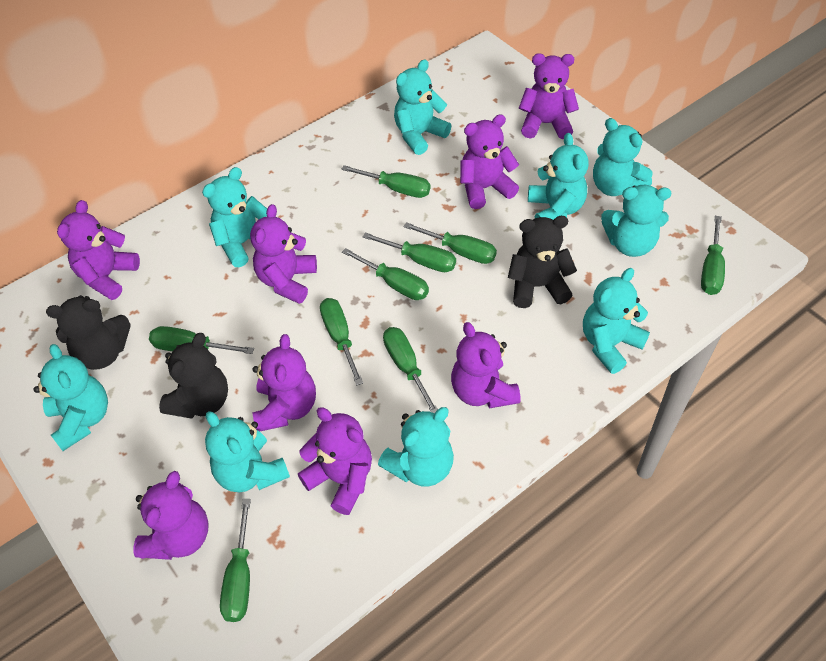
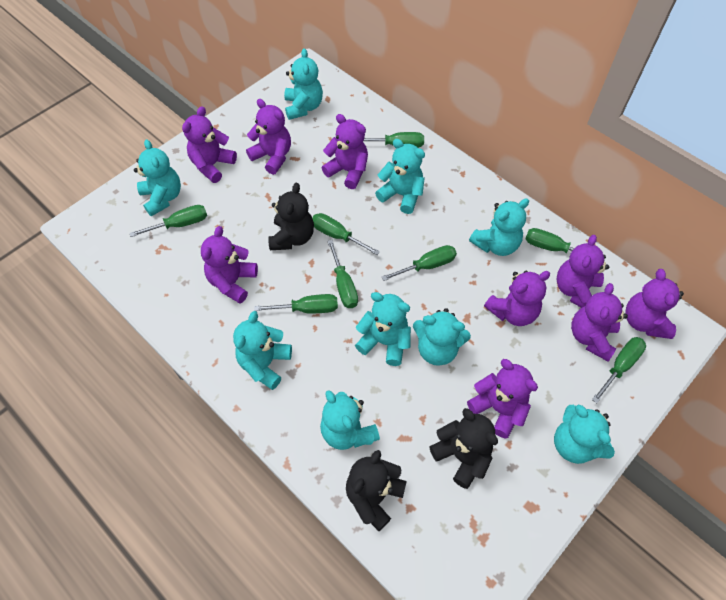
green screwdriver: 9 -> 8
purple teddy bear: 8 -> 9

